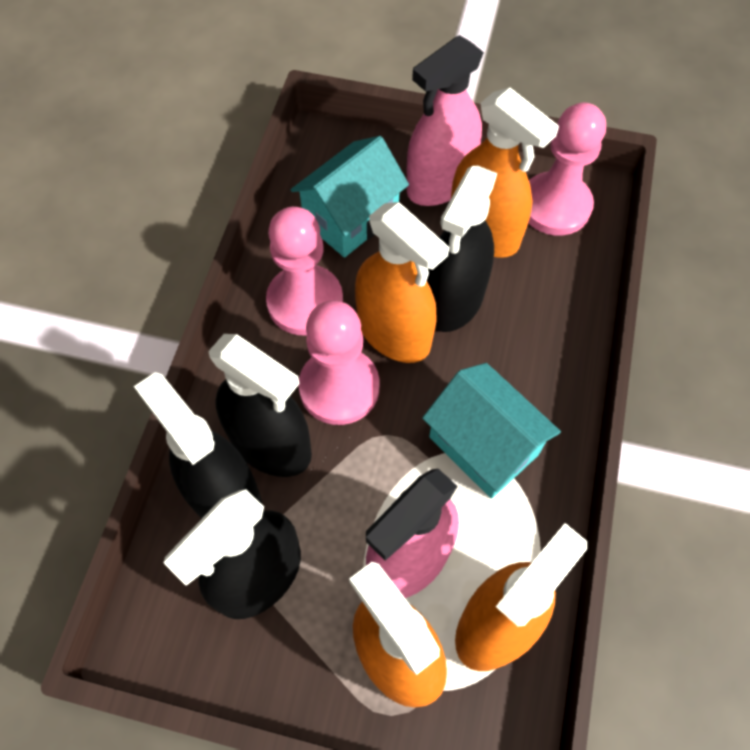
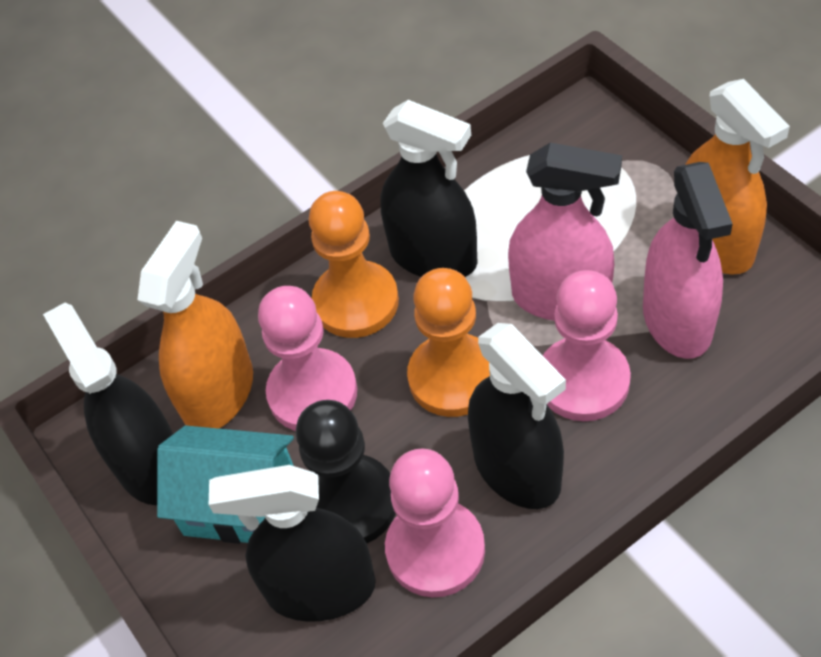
black pawn: 0 -> 1
orange pawn: 0 -> 2
orange spray bottle: 4 -> 2
turquoise house: 2 -> 1

